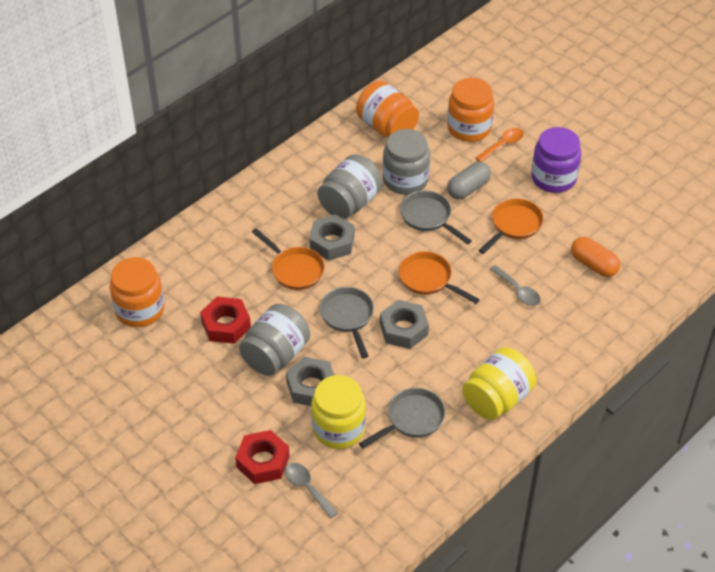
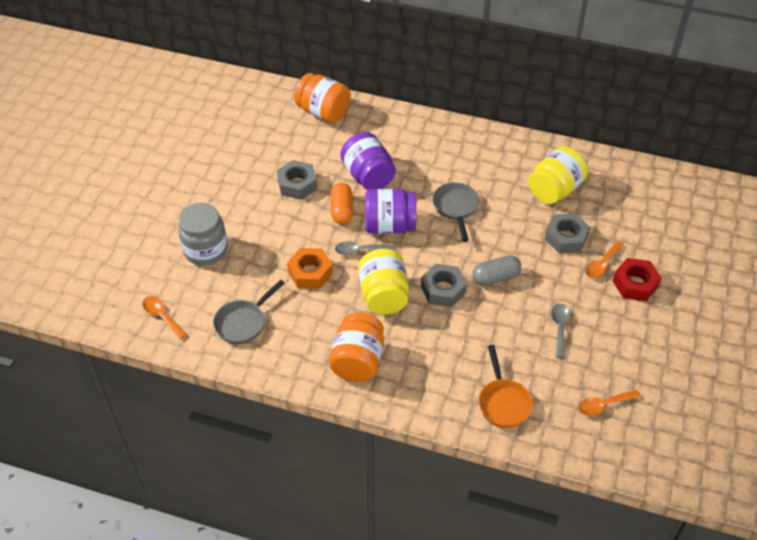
grey jar: 3 -> 1
grey pan: 3 -> 2
orange jar: 3 -> 2
orange nut: 0 -> 1
orange pan: 3 -> 1
orange spoon: 1 -> 3
purple jar: 1 -> 2
red nut: 2 -> 1

